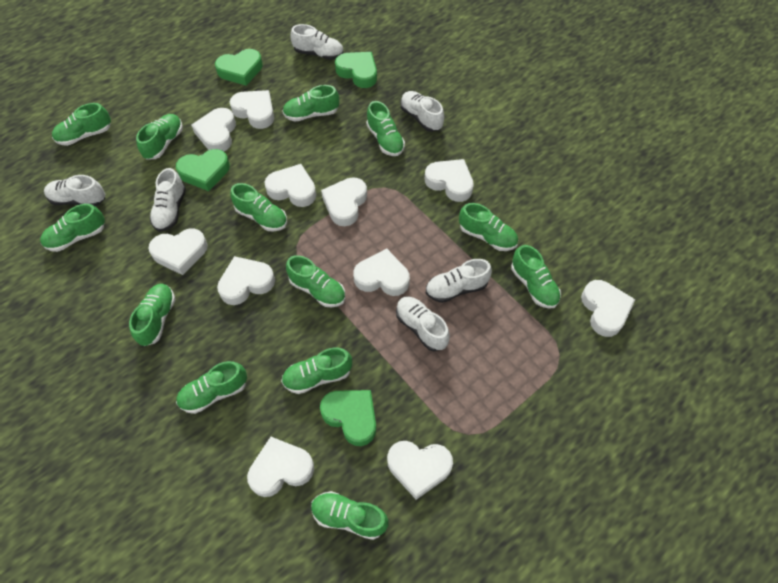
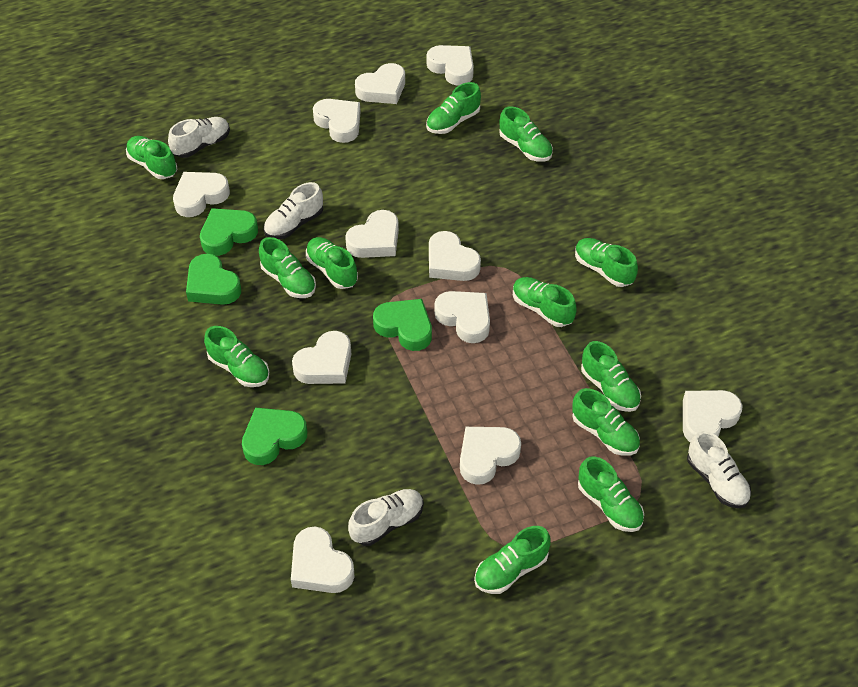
green shoe: 13 -> 12
white shoe: 6 -> 4

